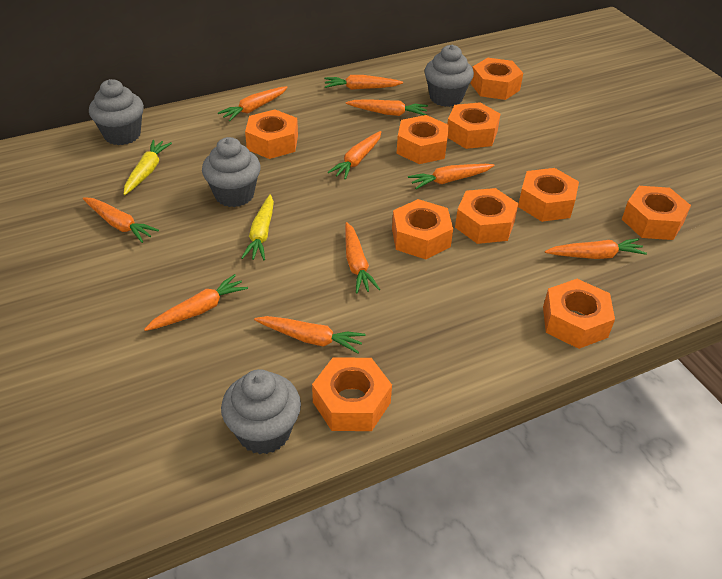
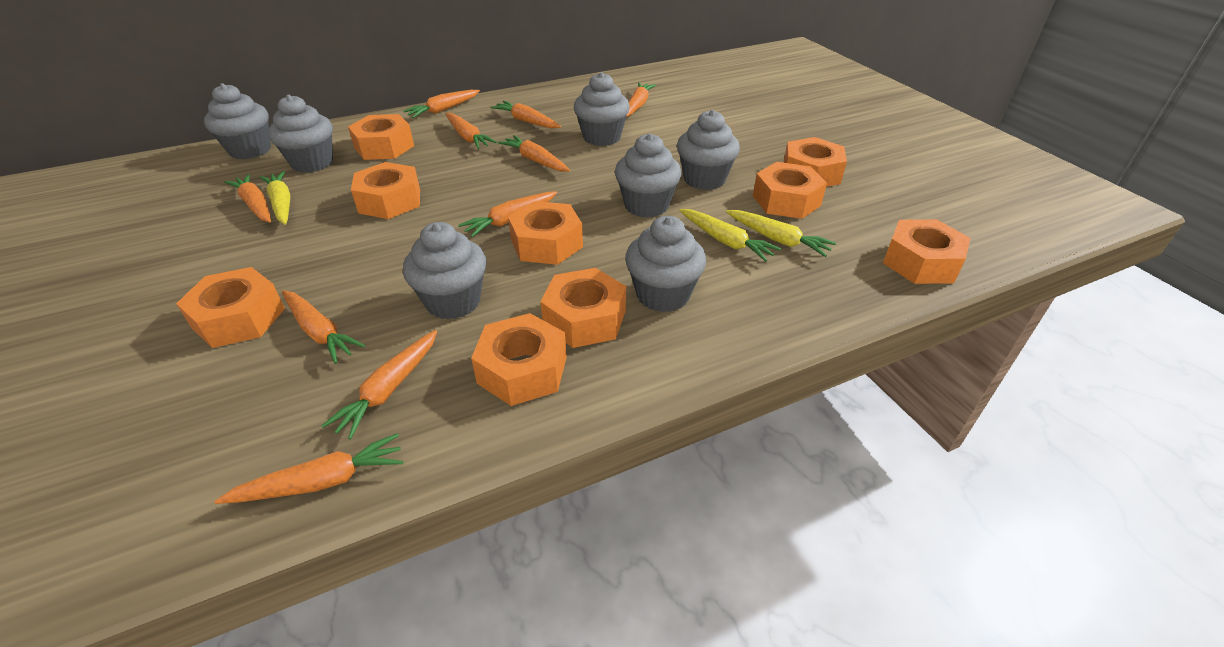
grey cupcake: 4 -> 7
orange nut: 10 -> 9
yellow carrot: 2 -> 3

